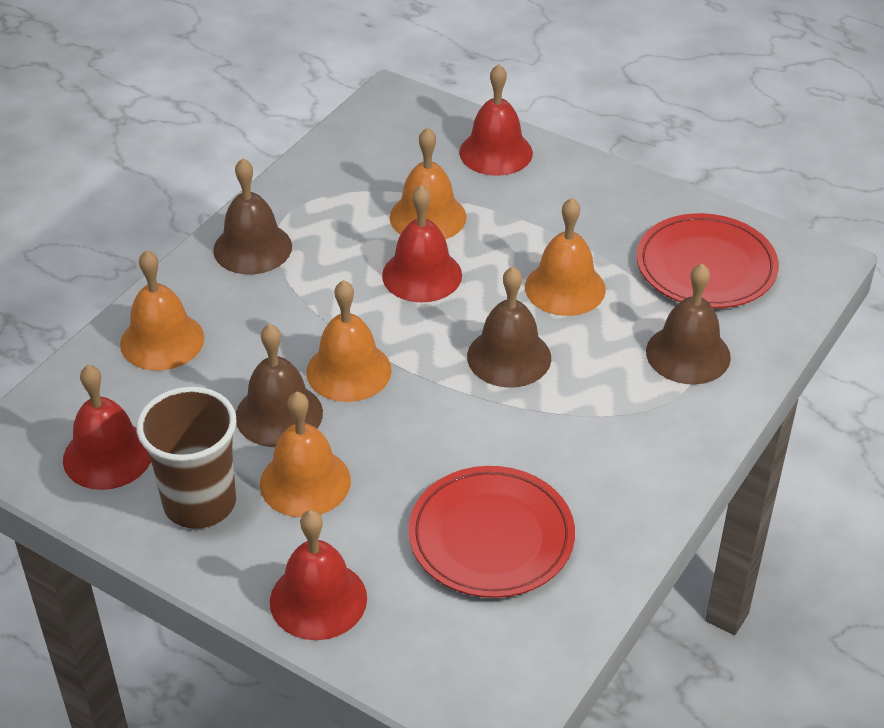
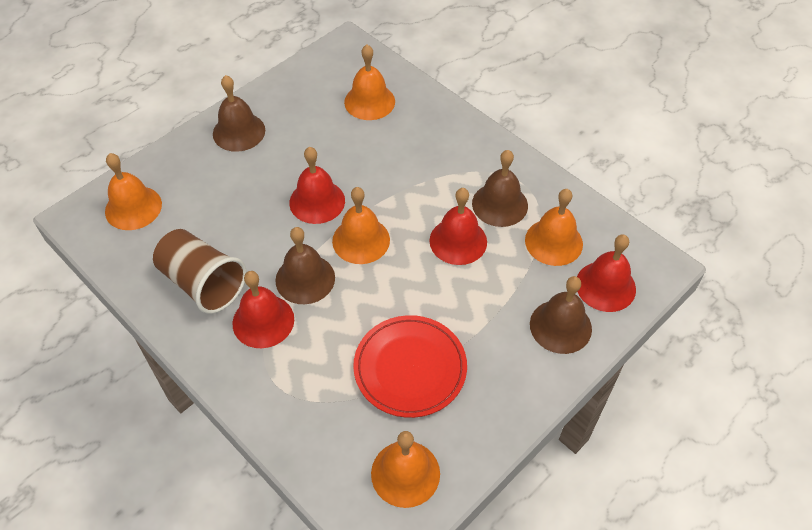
red plate: 2 -> 1

